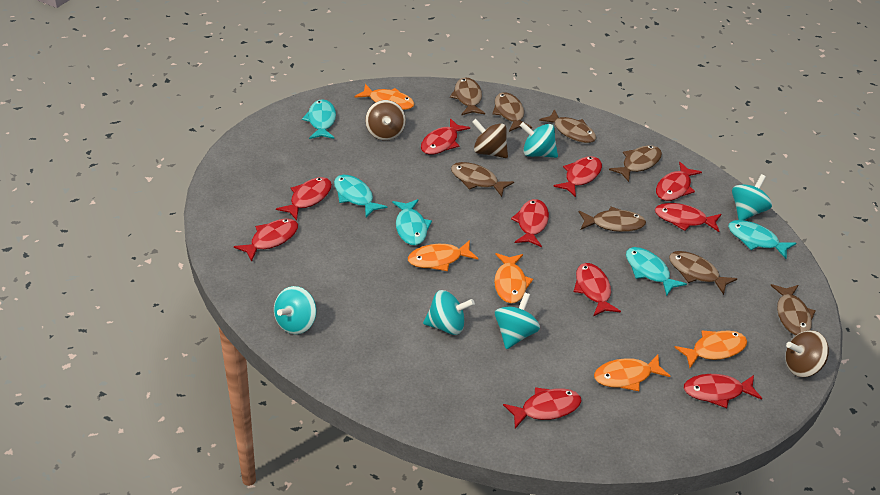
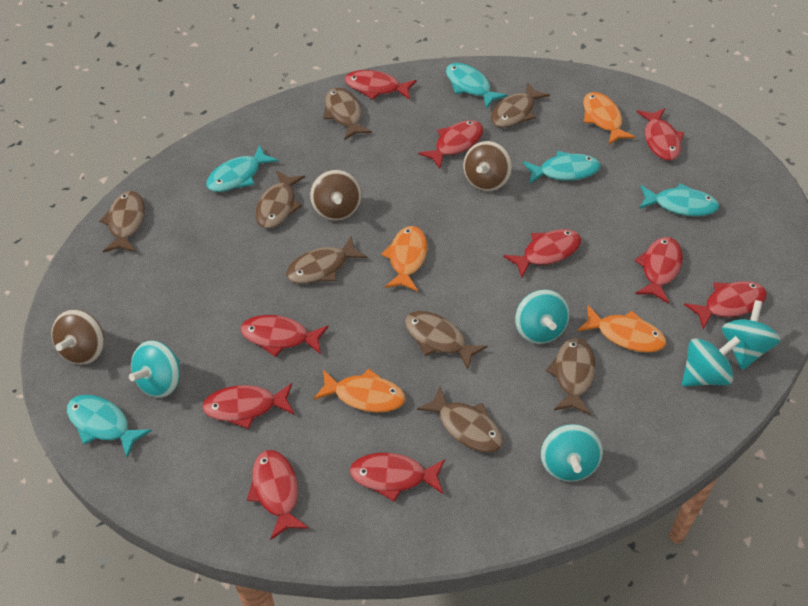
orange fish: 5 -> 4

